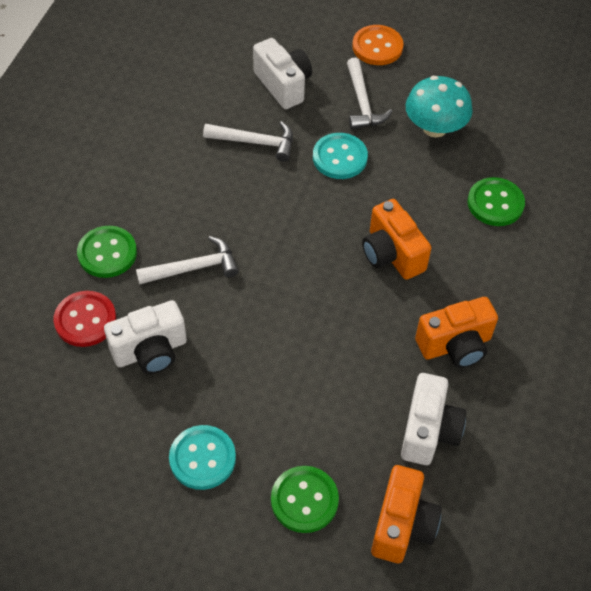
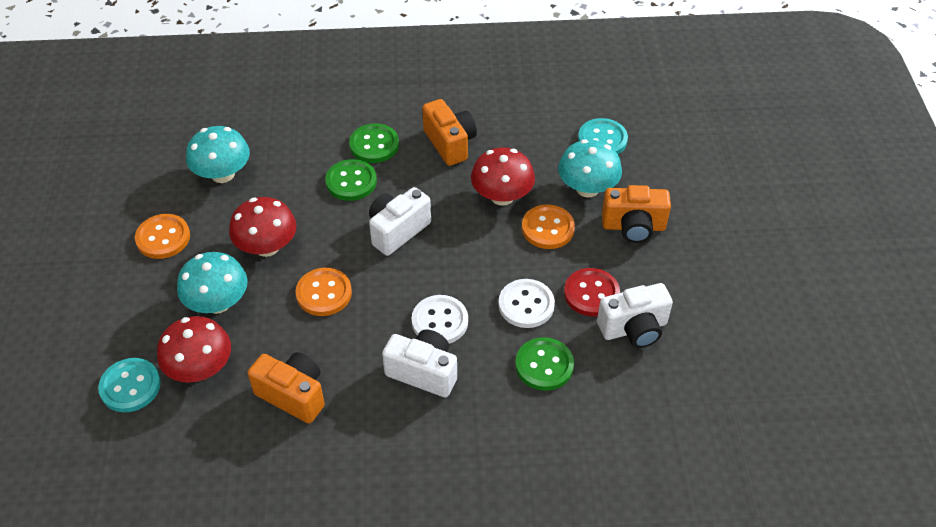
orange button: 1 -> 3
red mushroom: 0 -> 3
turquoise mushroom: 1 -> 3
white button: 0 -> 2
white hammer: 3 -> 0

